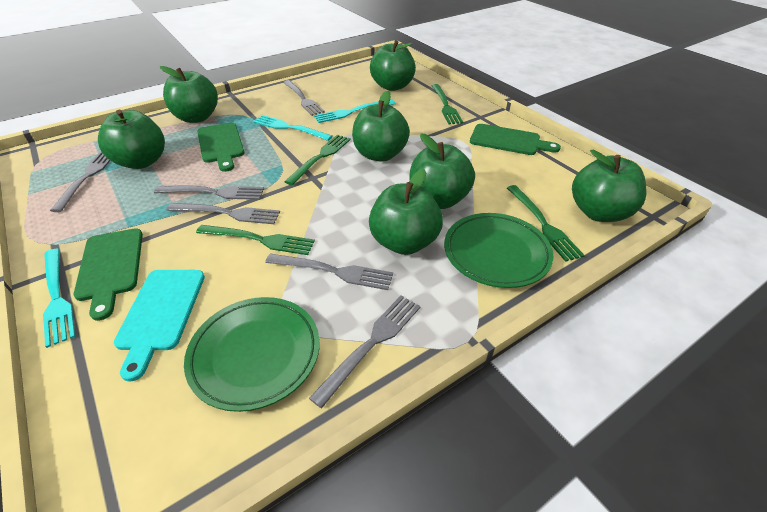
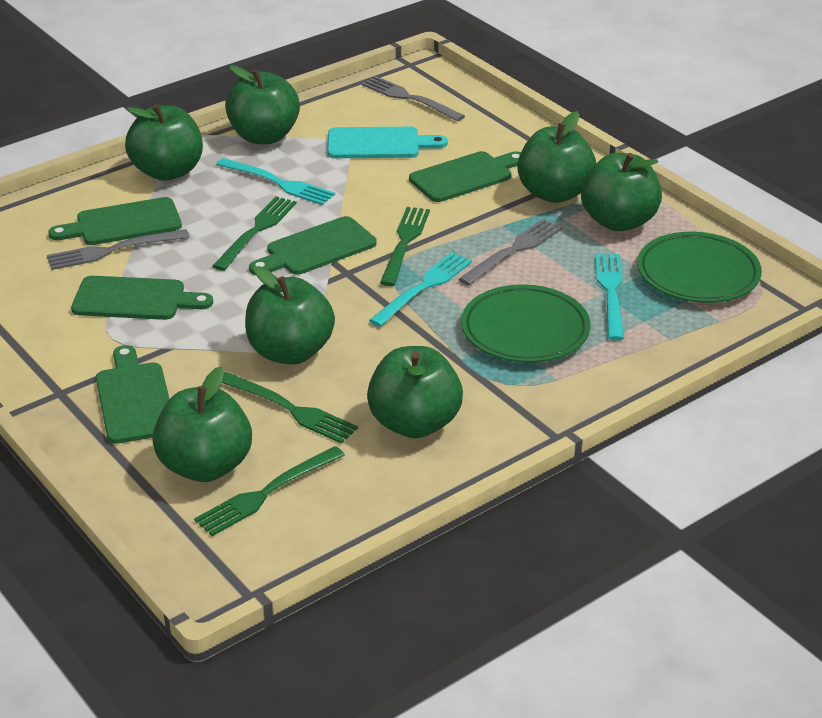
green cutting board: 3 -> 5
grey fork: 6 -> 3

